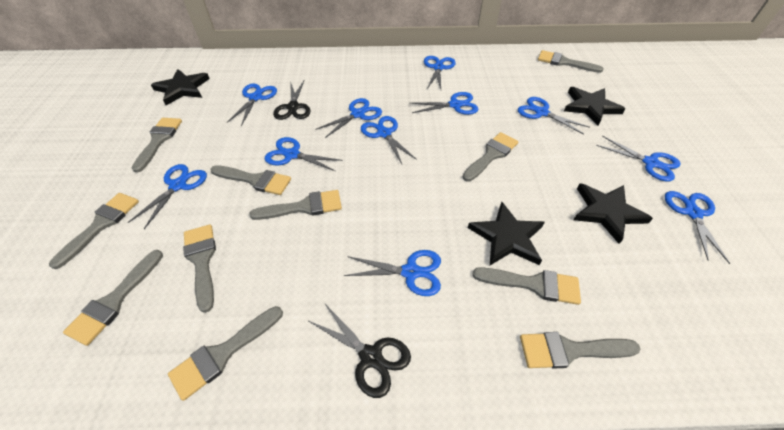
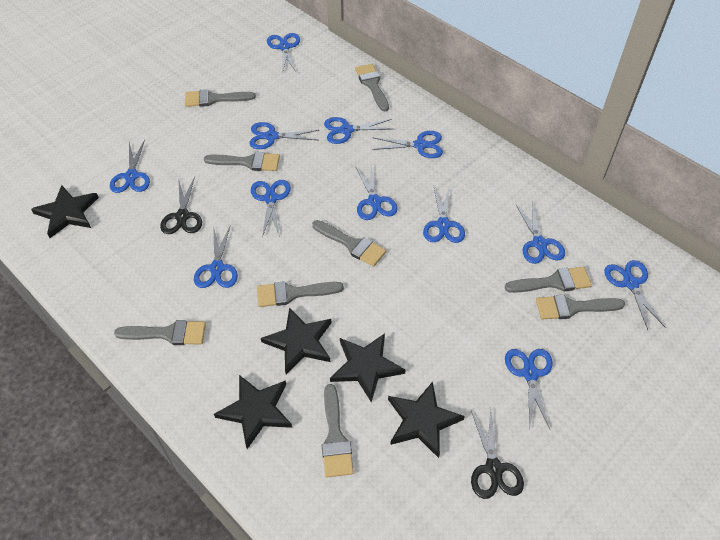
black star: 4 -> 5
blue scissors: 11 -> 12
grey brush: 11 -> 9

